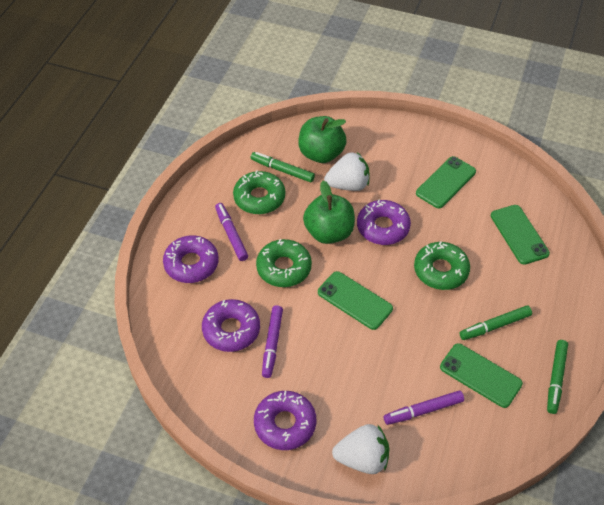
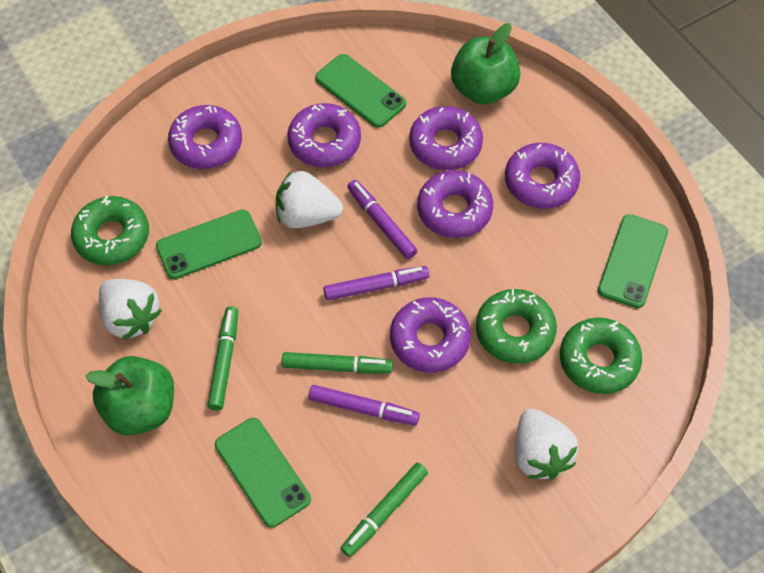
purple donut: 4 -> 6
white strawberry: 2 -> 3

